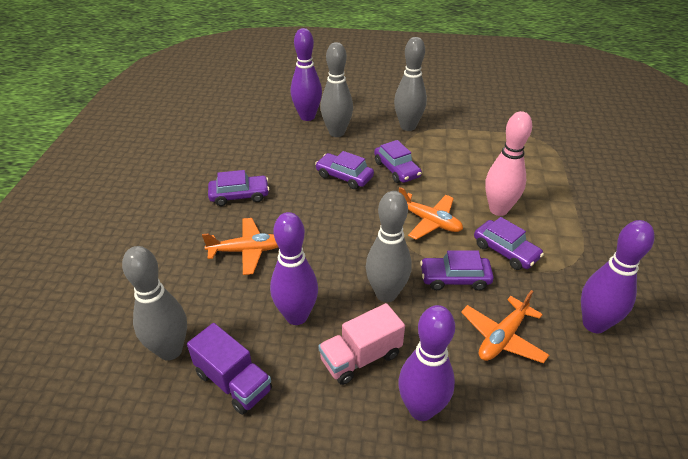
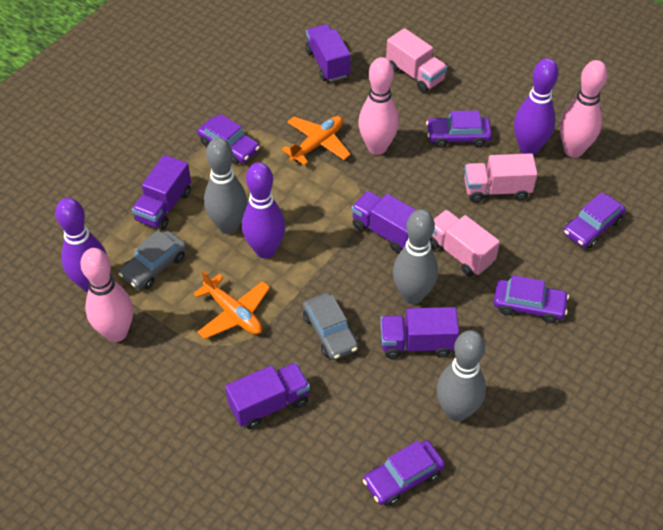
grey bowling pin: 4 -> 3
grey car: 0 -> 2
orange plane: 3 -> 2
pink bowling pin: 1 -> 3
pink truck: 1 -> 3
purple bowling pin: 4 -> 3
purple truck: 1 -> 5

